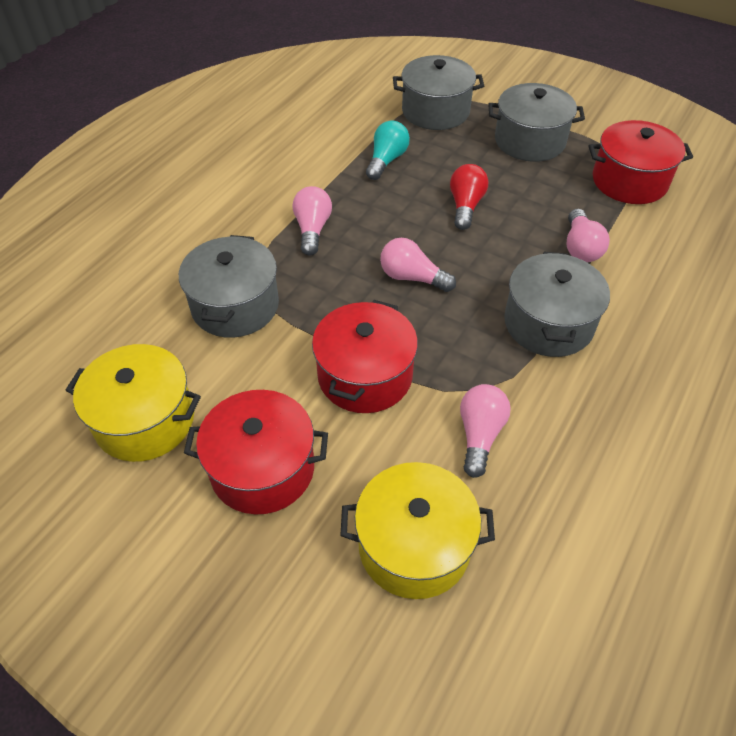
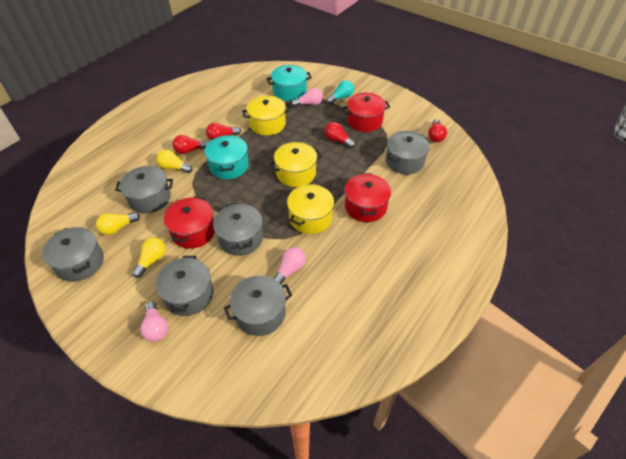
grey pot: 4 -> 6
pink light bulb: 4 -> 3
red light bulb: 1 -> 4
turquoise pot: 0 -> 2
yellow light bulb: 0 -> 3
yellow pot: 2 -> 3

